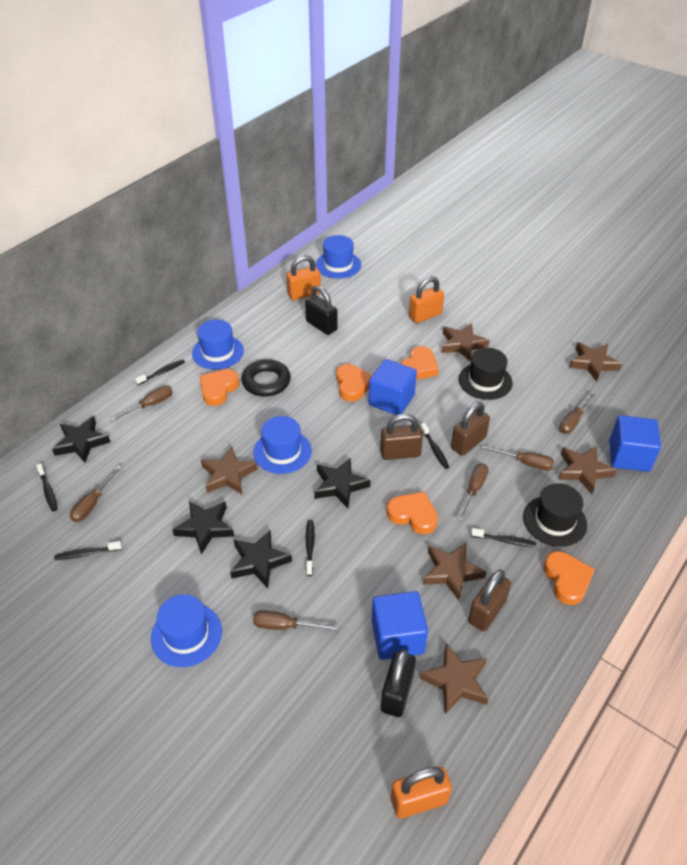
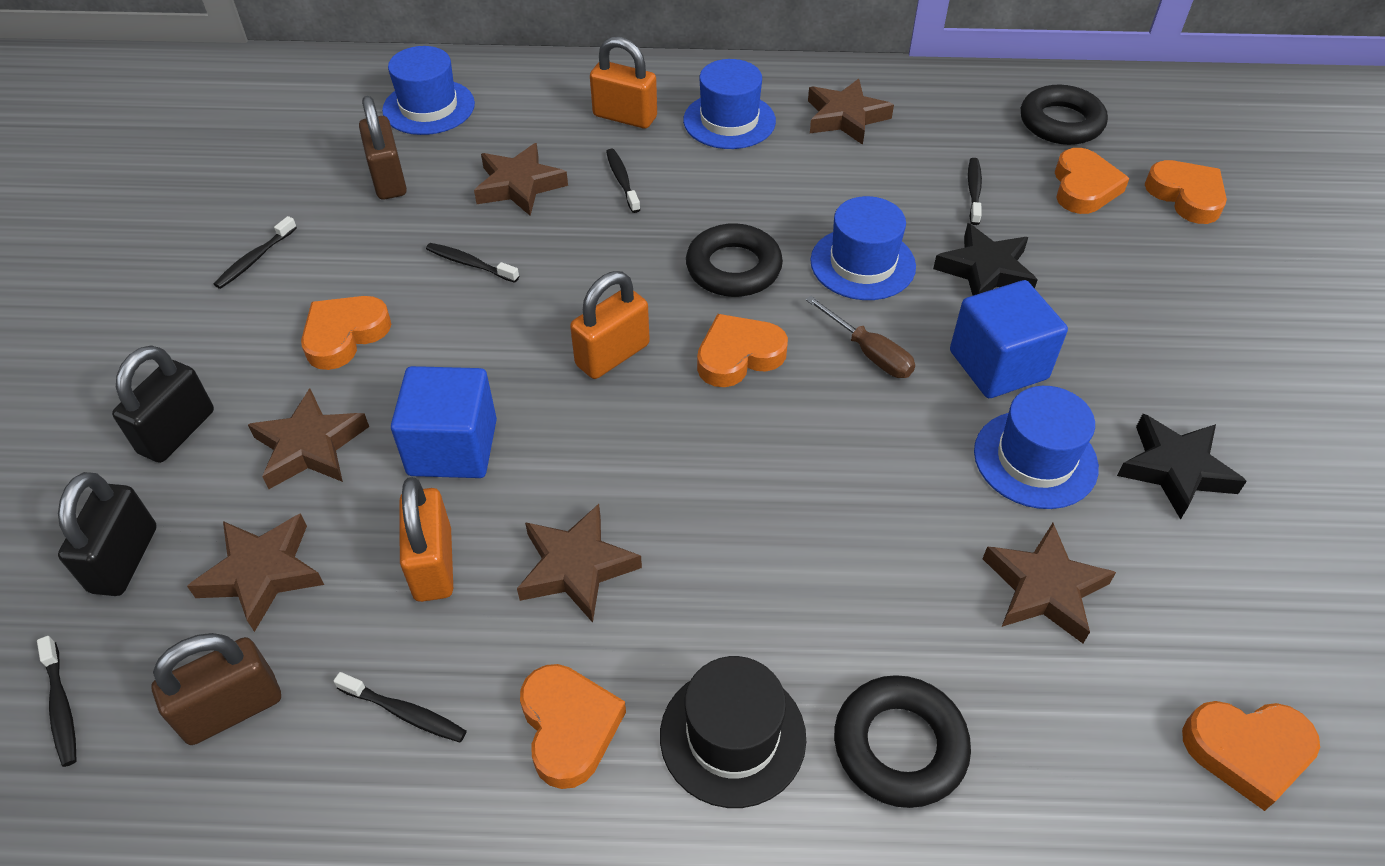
black hat: 2 -> 1
black ring: 1 -> 3
black star: 4 -> 2
blue cube: 3 -> 2
brown padlock: 3 -> 2
brown screwdriver: 6 -> 1
orange heart: 5 -> 6

